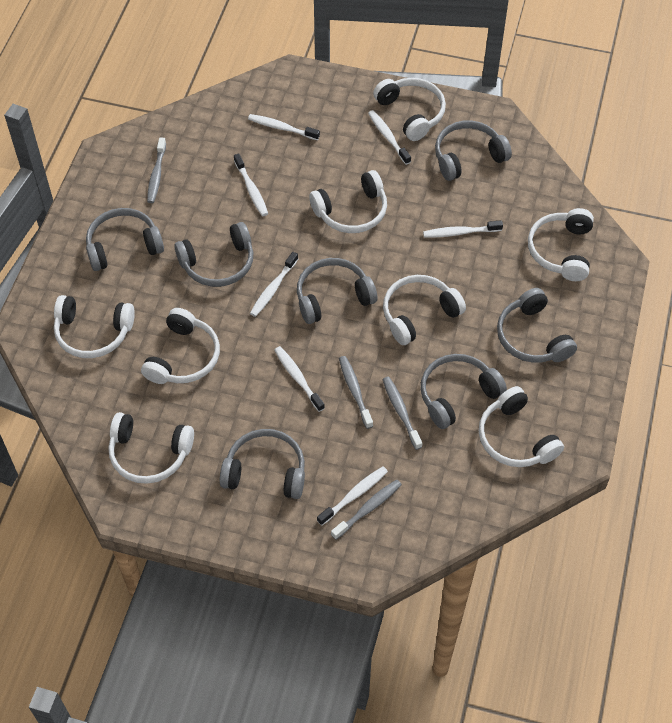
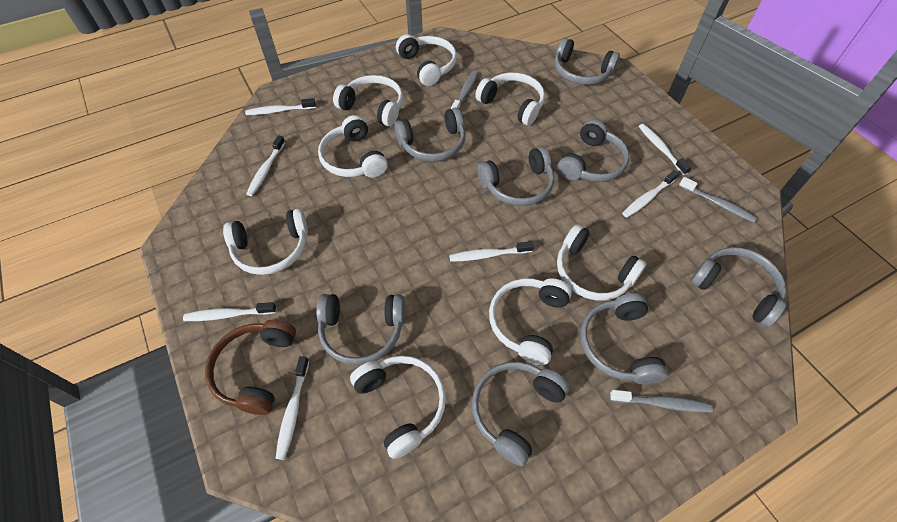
brown headphones: 0 -> 1
grey headphones: 7 -> 8
grey toothbrush: 4 -> 3

